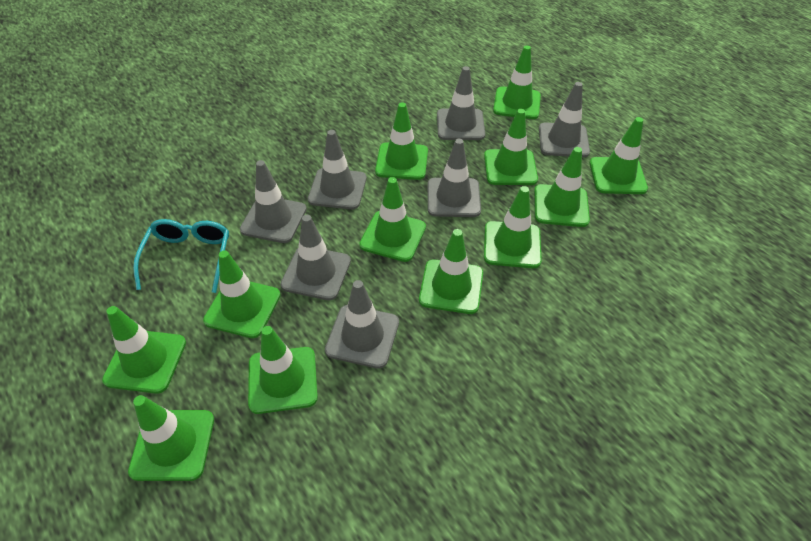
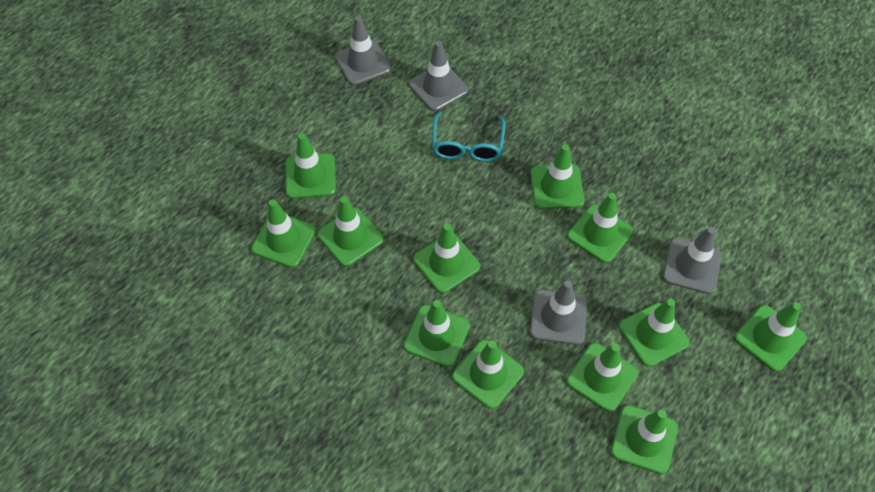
grey traffic cone: 7 -> 4

